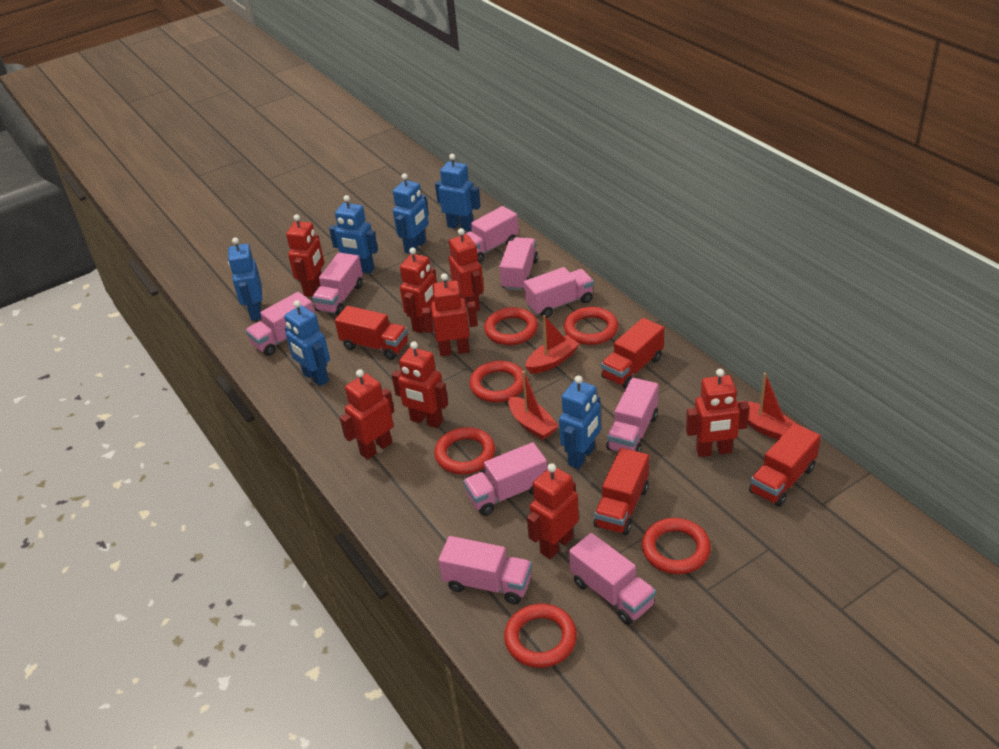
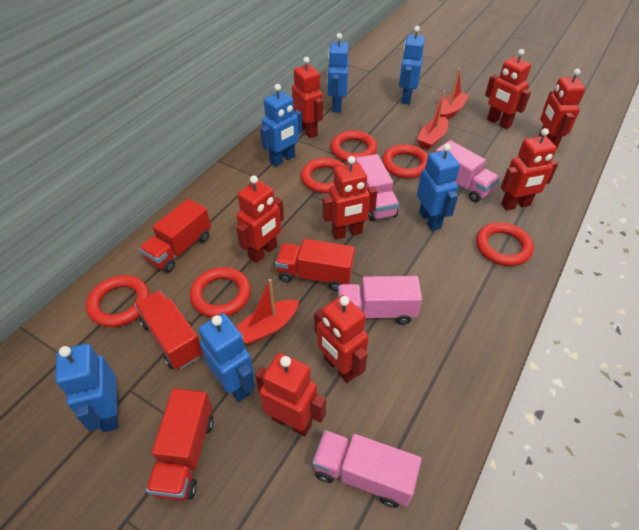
pink truck: 9 -> 4

